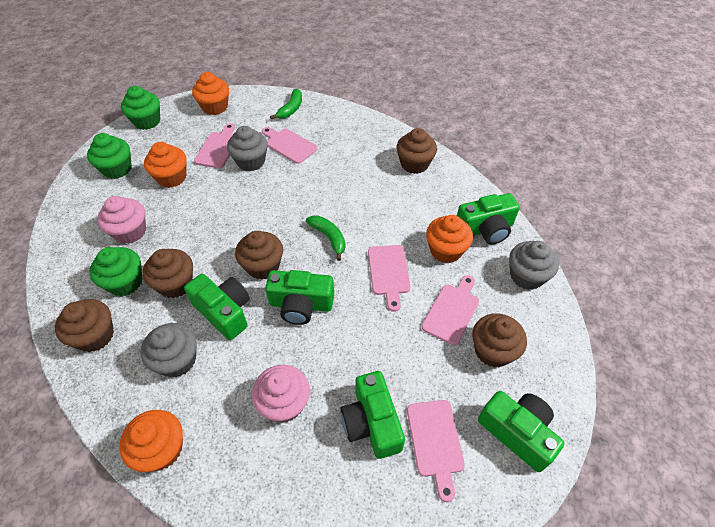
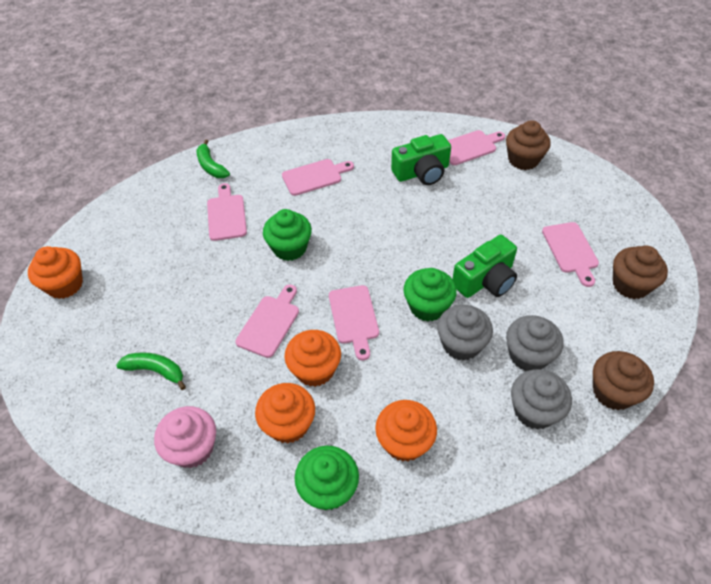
brown cupcake: 5 -> 3
green camera: 5 -> 2
pink cupcake: 2 -> 1
pink cutting board: 5 -> 6

